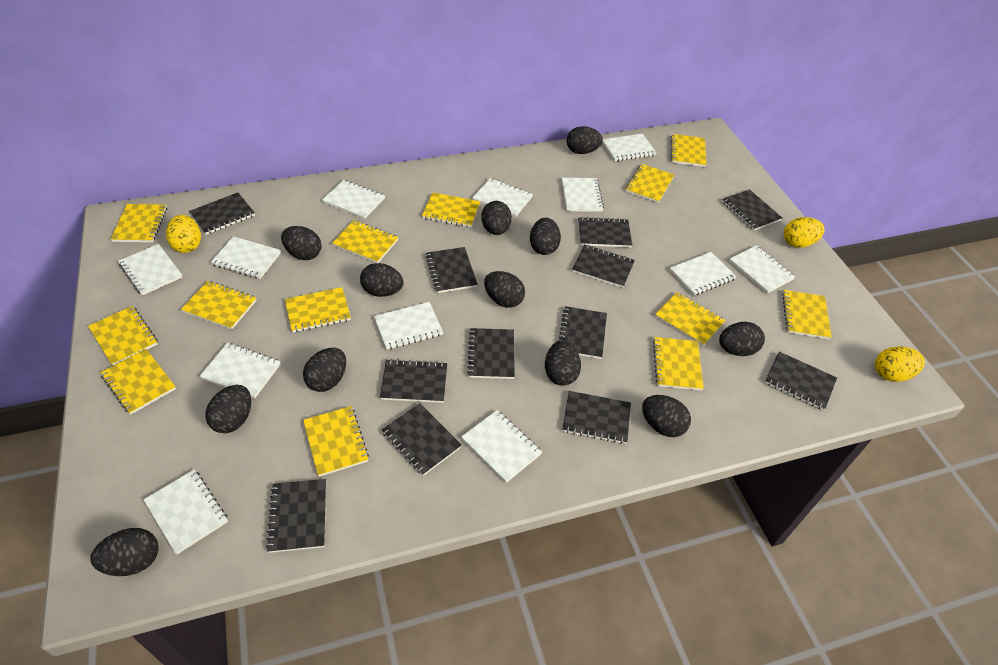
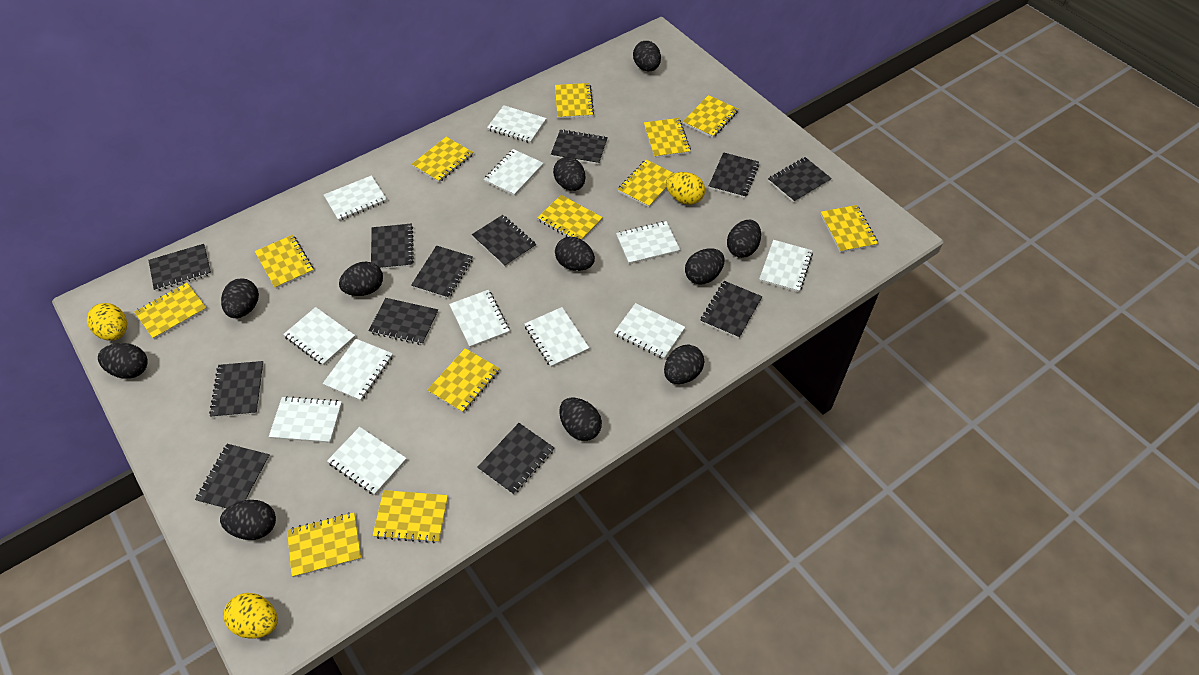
black egg: 12 -> 11
yellow notebook: 13 -> 12

